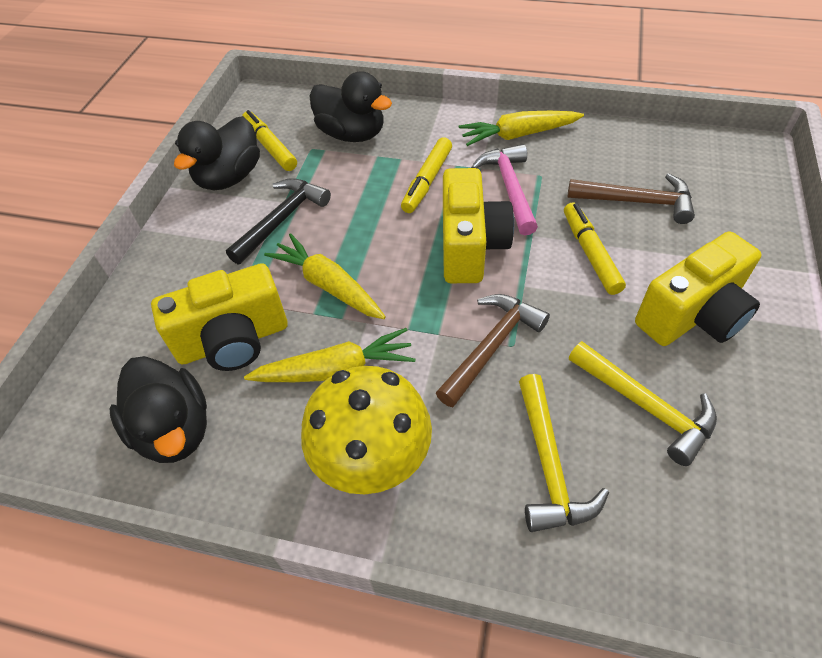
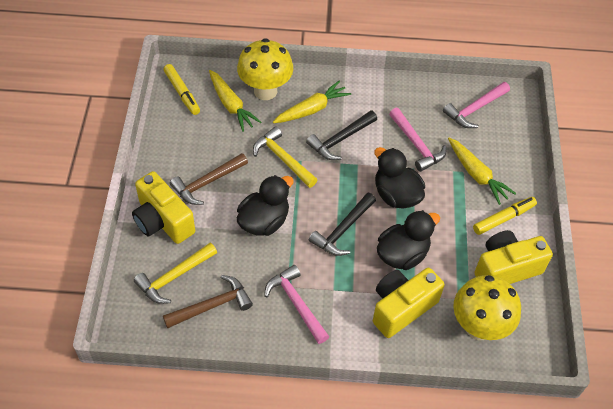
black hammer: 1 -> 2
pink hammer: 1 -> 3
yellow marker: 3 -> 2
yellow mushroom: 1 -> 2

